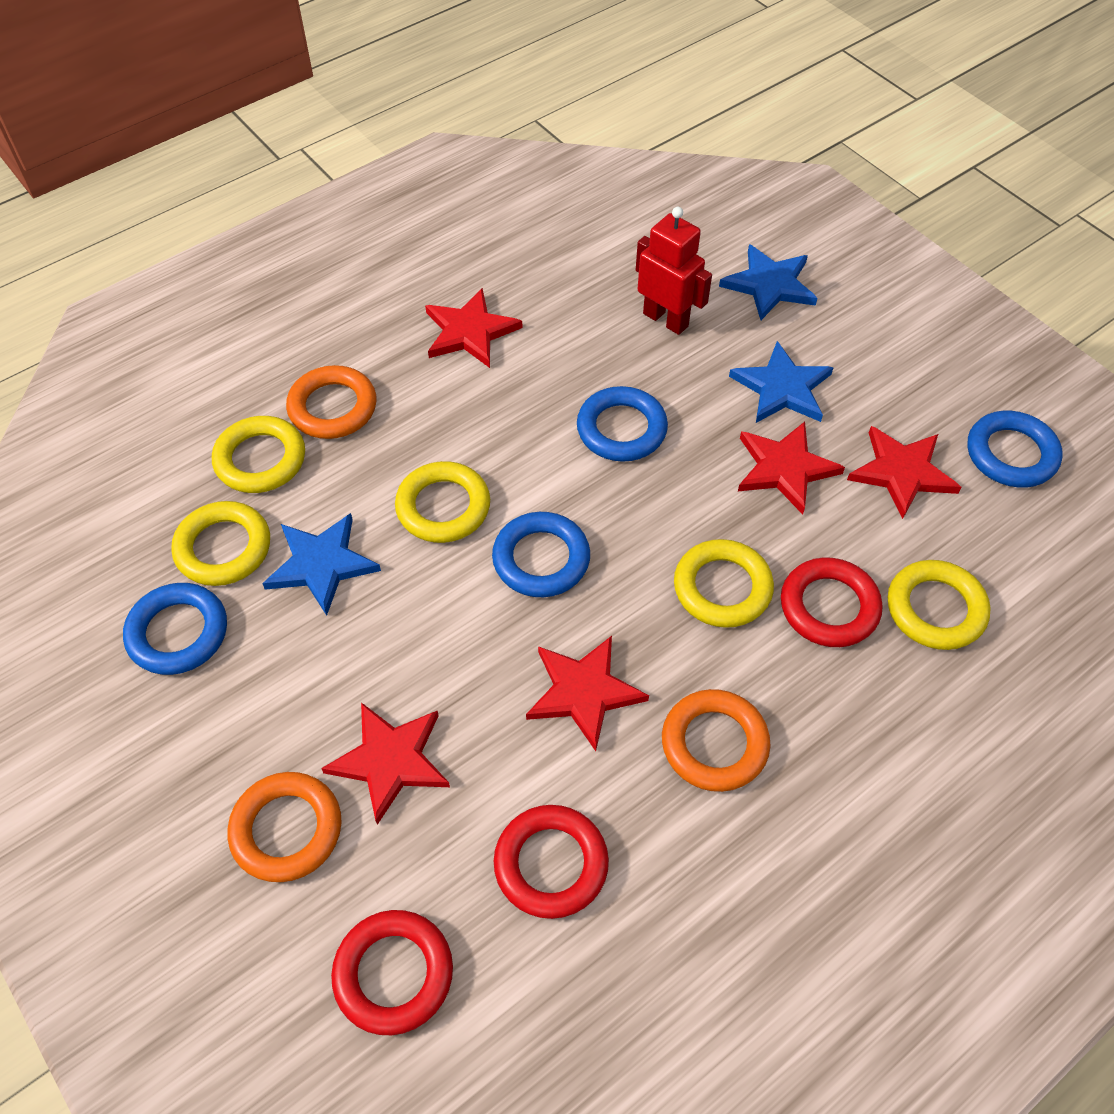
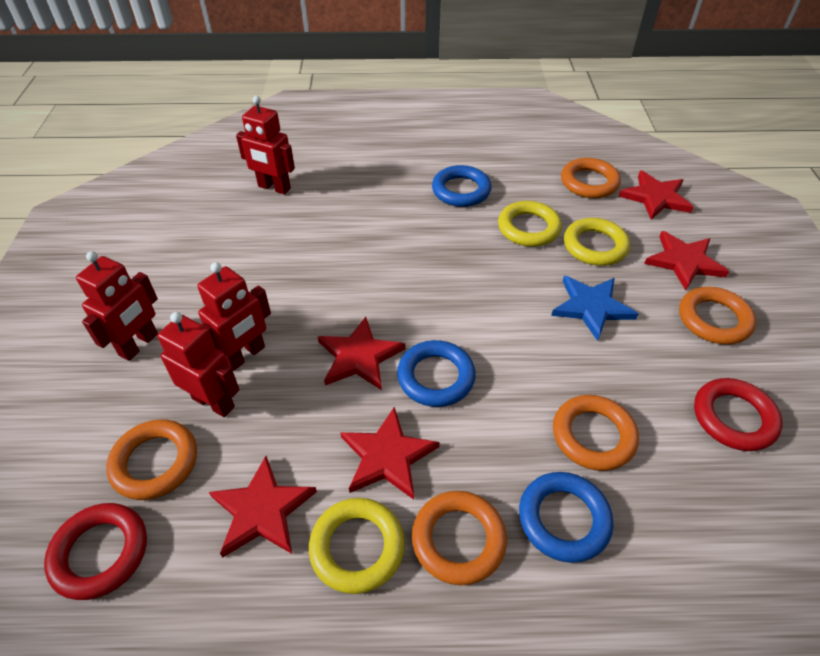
blue ring: 4 -> 3
blue star: 3 -> 1
orange ring: 3 -> 5
red ring: 3 -> 2
red robot: 1 -> 4
yellow ring: 5 -> 3

